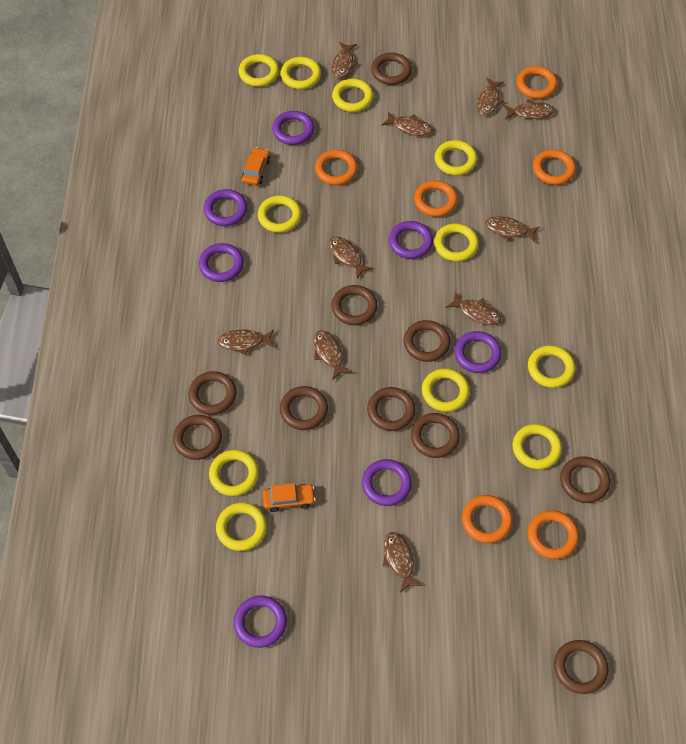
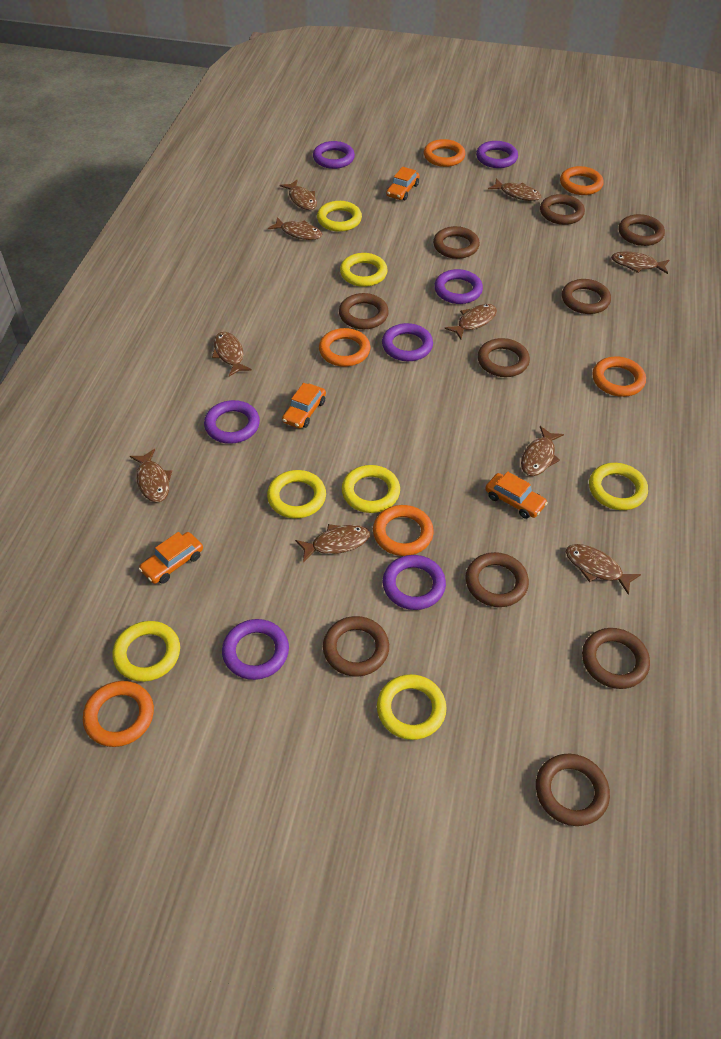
orange car: 2 -> 4
yellow ring: 11 -> 7

